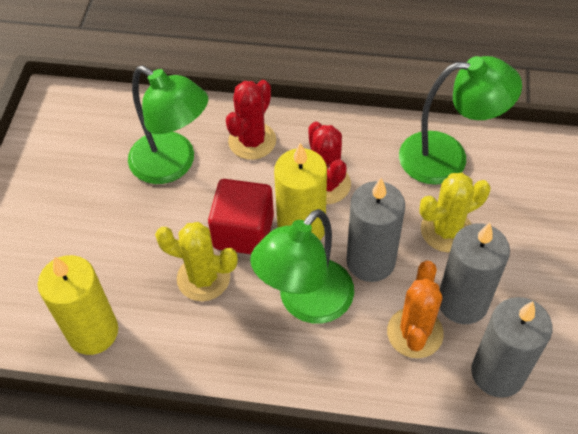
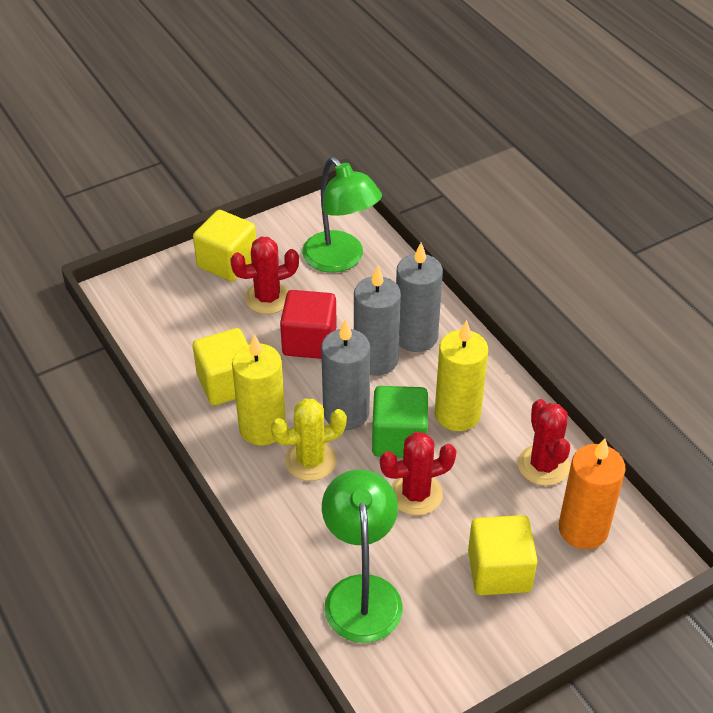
green cube: 0 -> 1
green lamp: 3 -> 2
orange cactus: 1 -> 0
orange candle: 0 -> 1
red cactus: 2 -> 3
yellow cactus: 2 -> 1
yellow cube: 0 -> 3

